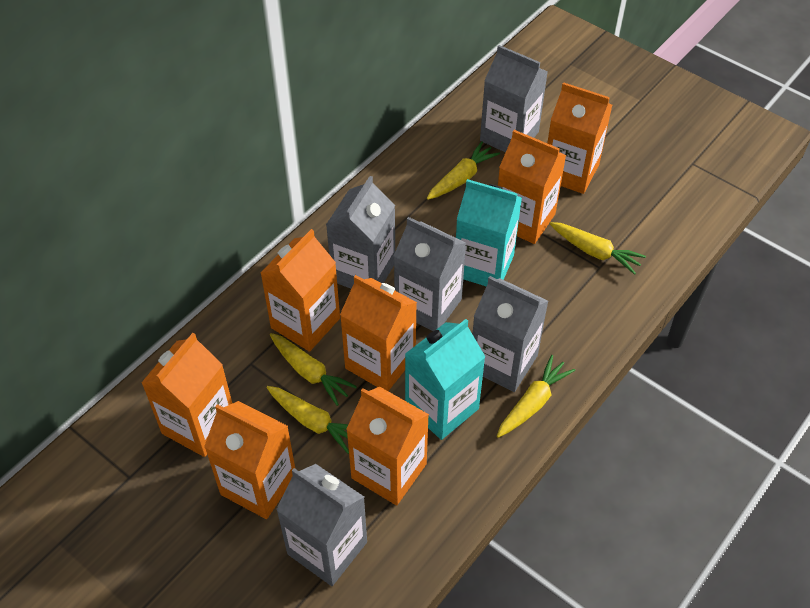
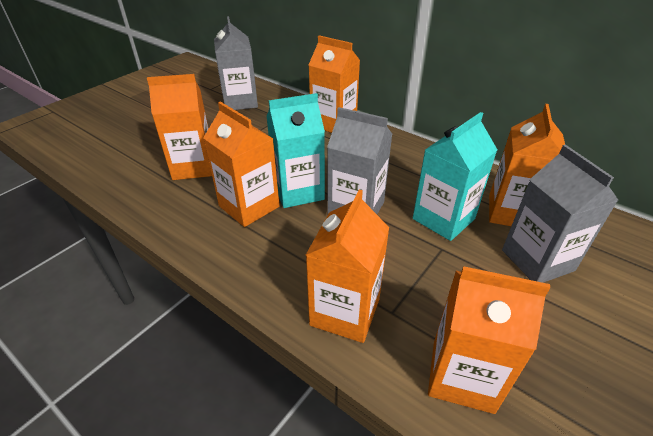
grey carton: 5 -> 3
orange carton: 7 -> 6
yellow carrot: 5 -> 0

